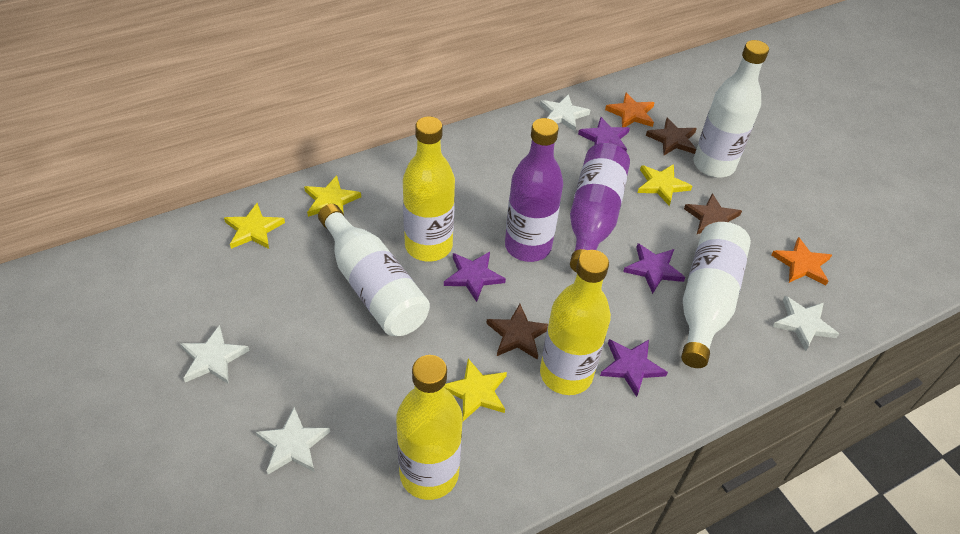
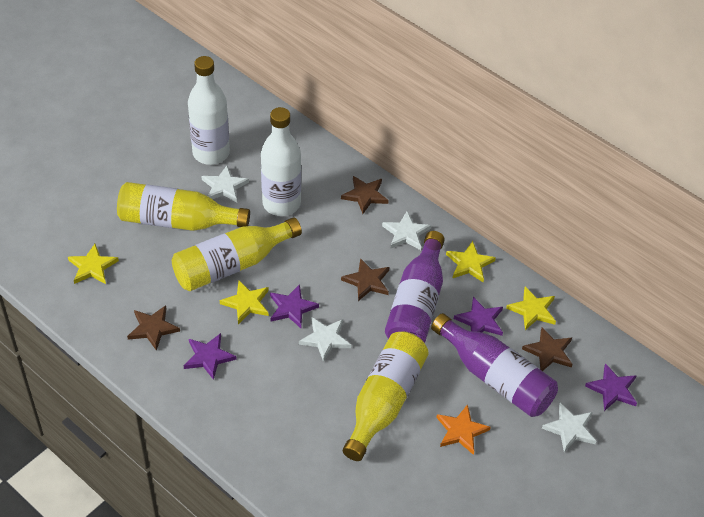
brown star: 3 -> 4
orange star: 2 -> 1
white bottle: 3 -> 2

